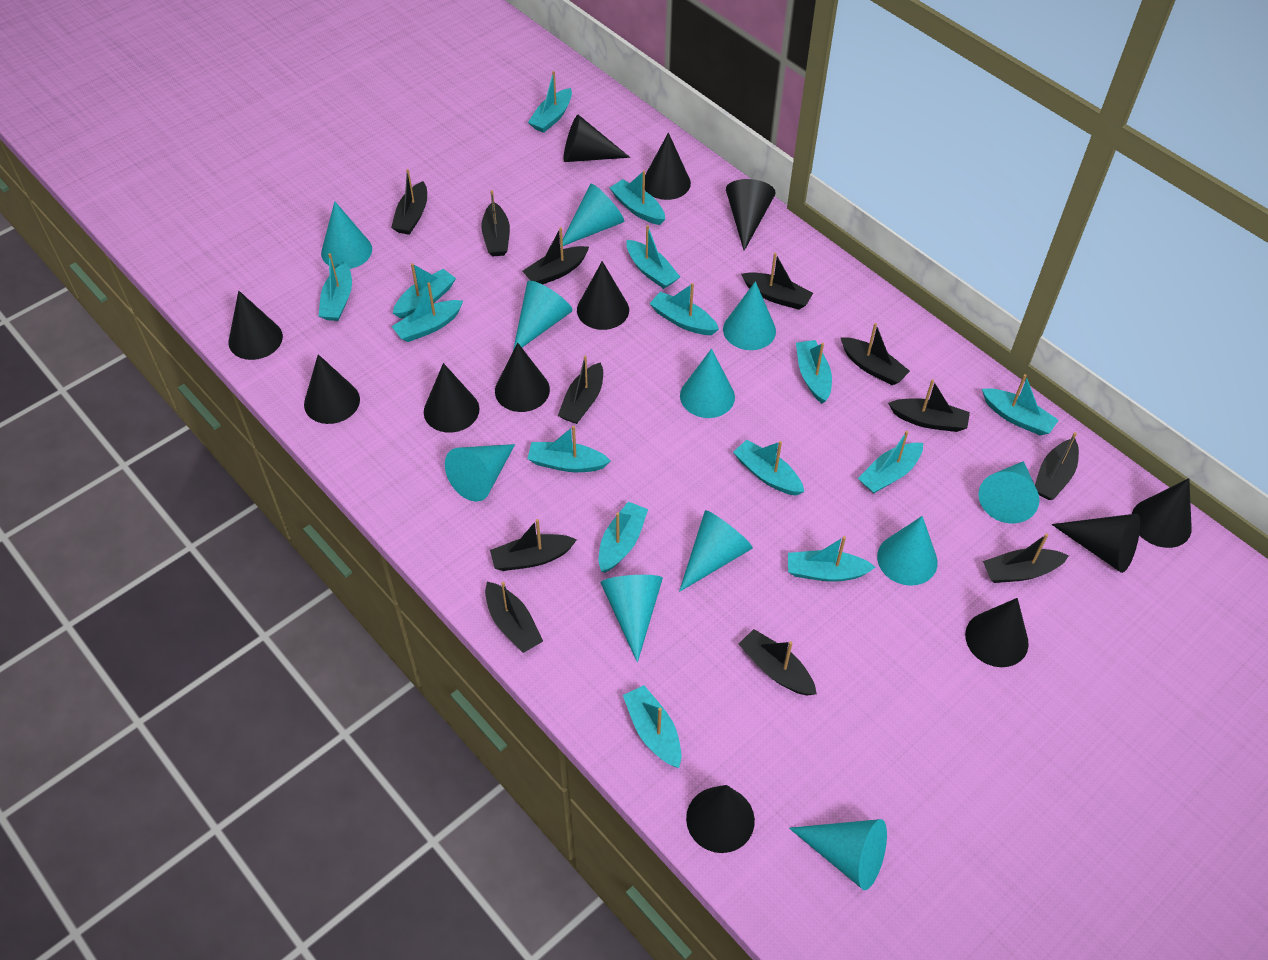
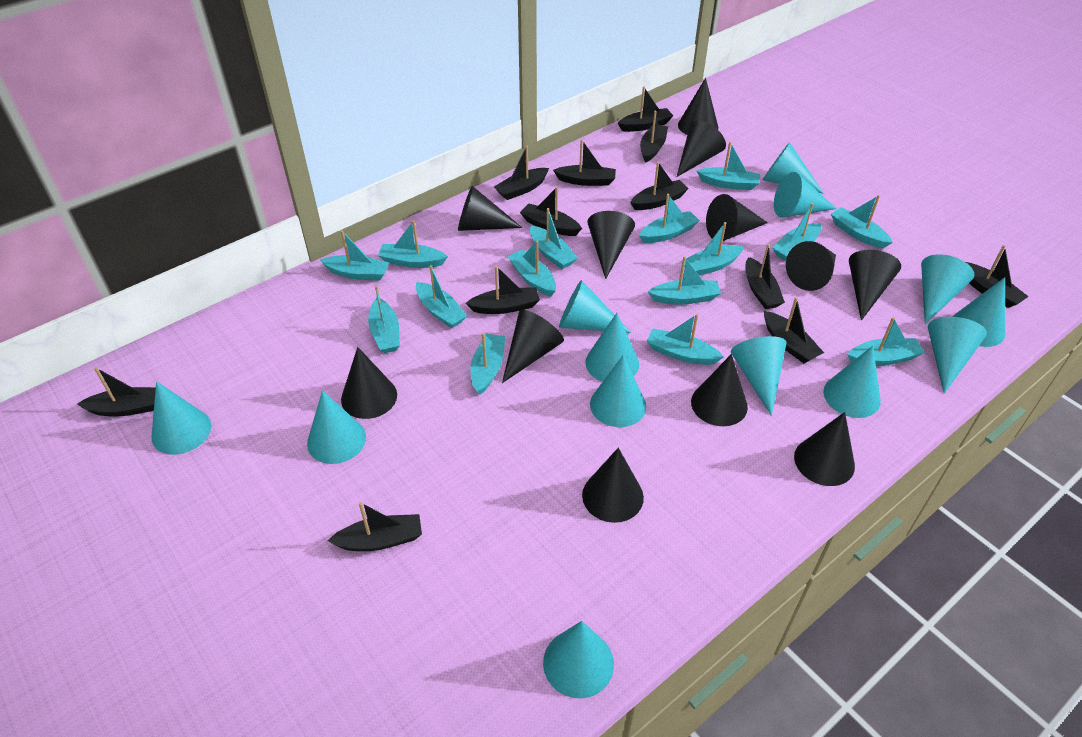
turquoise cone: 11 -> 13

